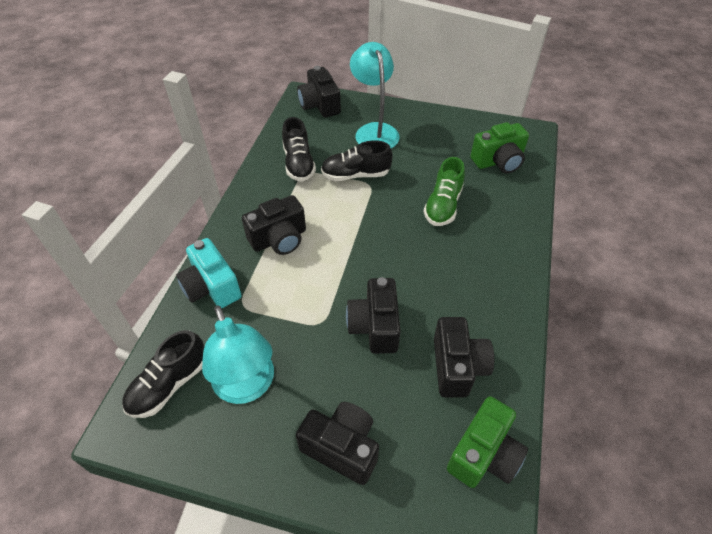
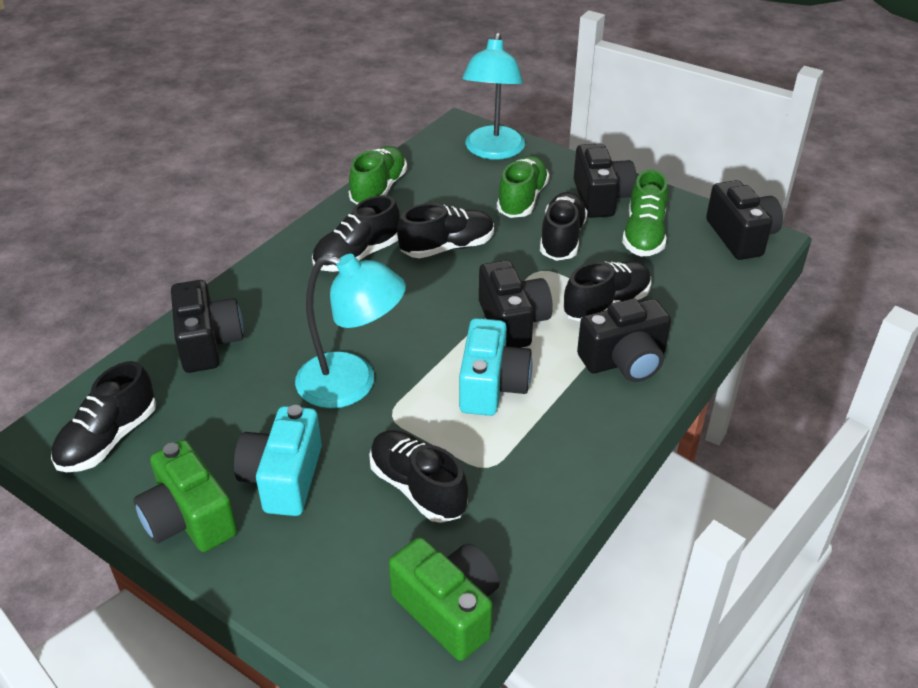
black shoe: 3 -> 6
green shoe: 1 -> 3
turquoise camera: 1 -> 2

